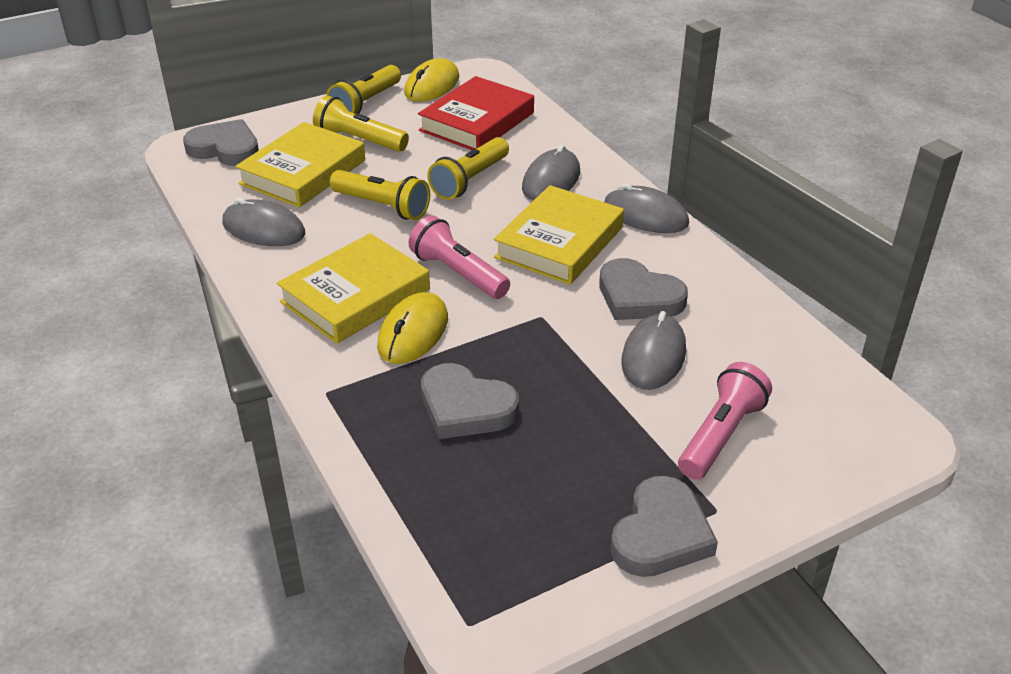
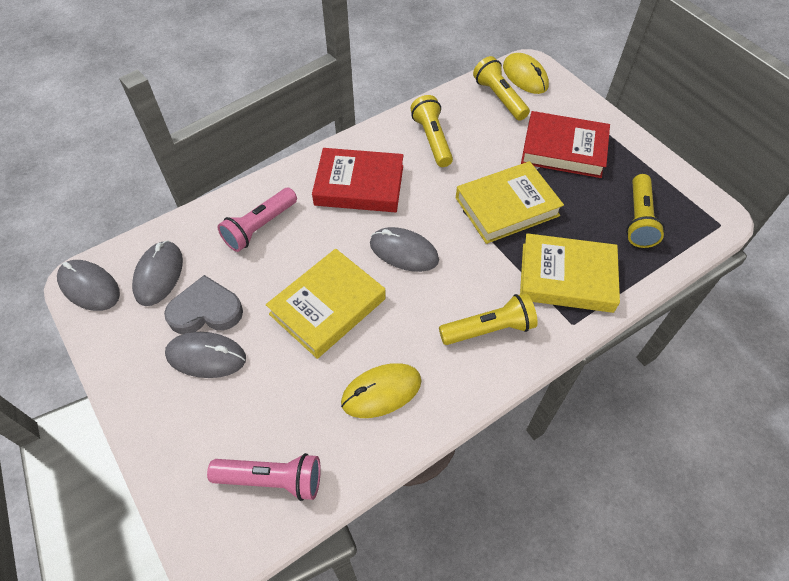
grey heart: 4 -> 1
red book: 1 -> 2

